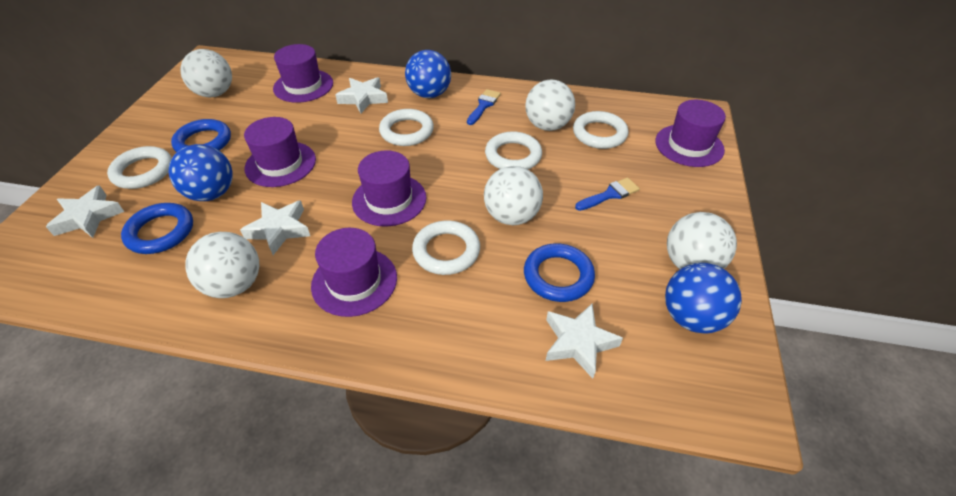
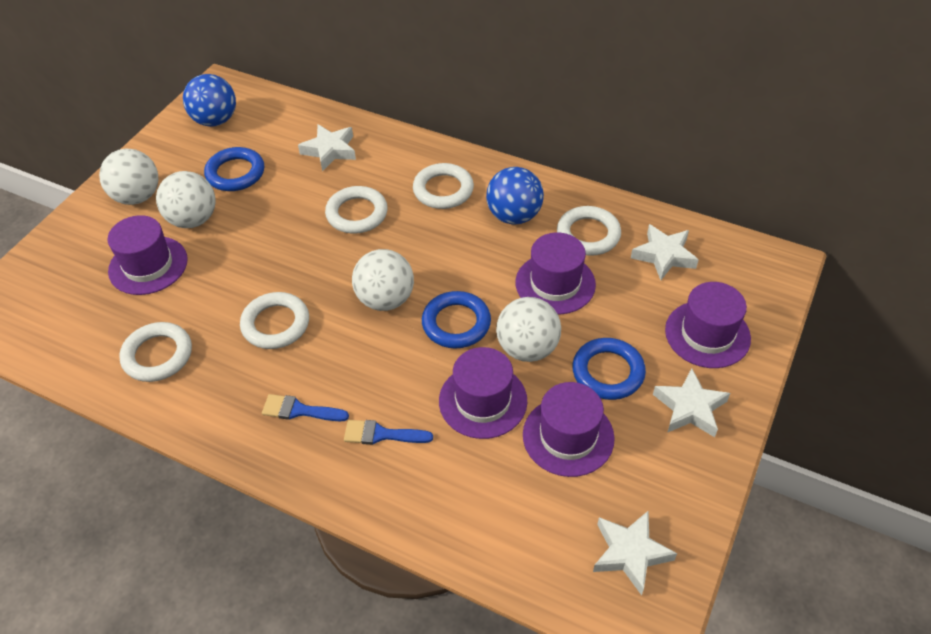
blue ball: 3 -> 2
white ball: 5 -> 4

